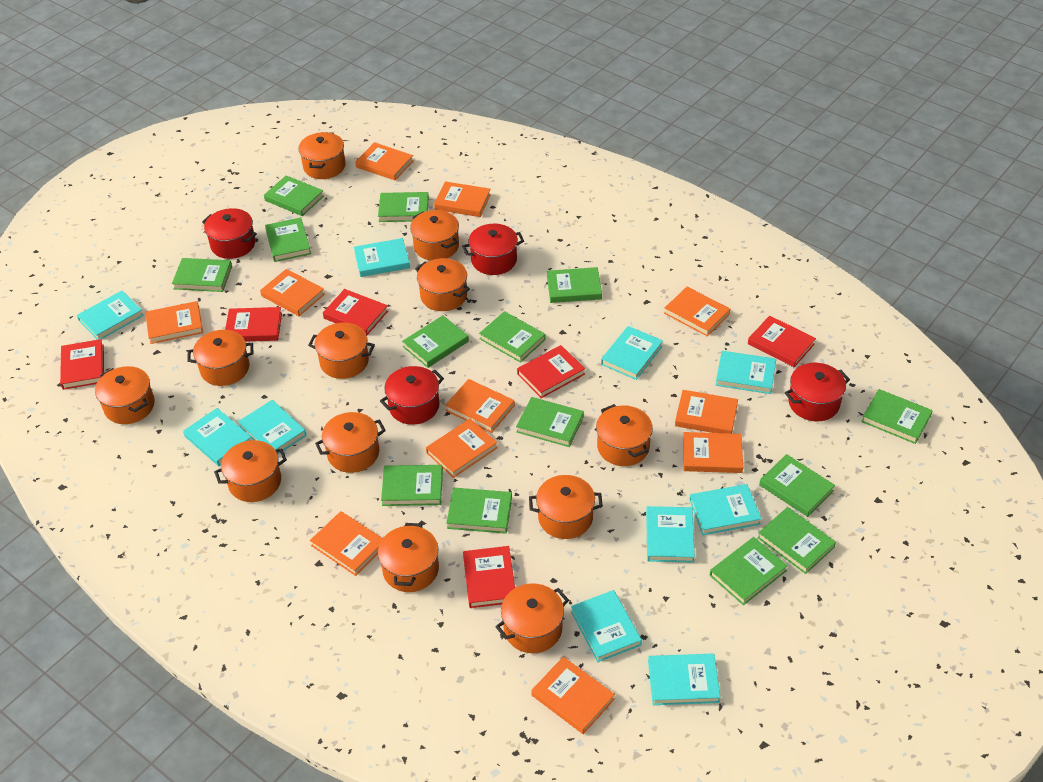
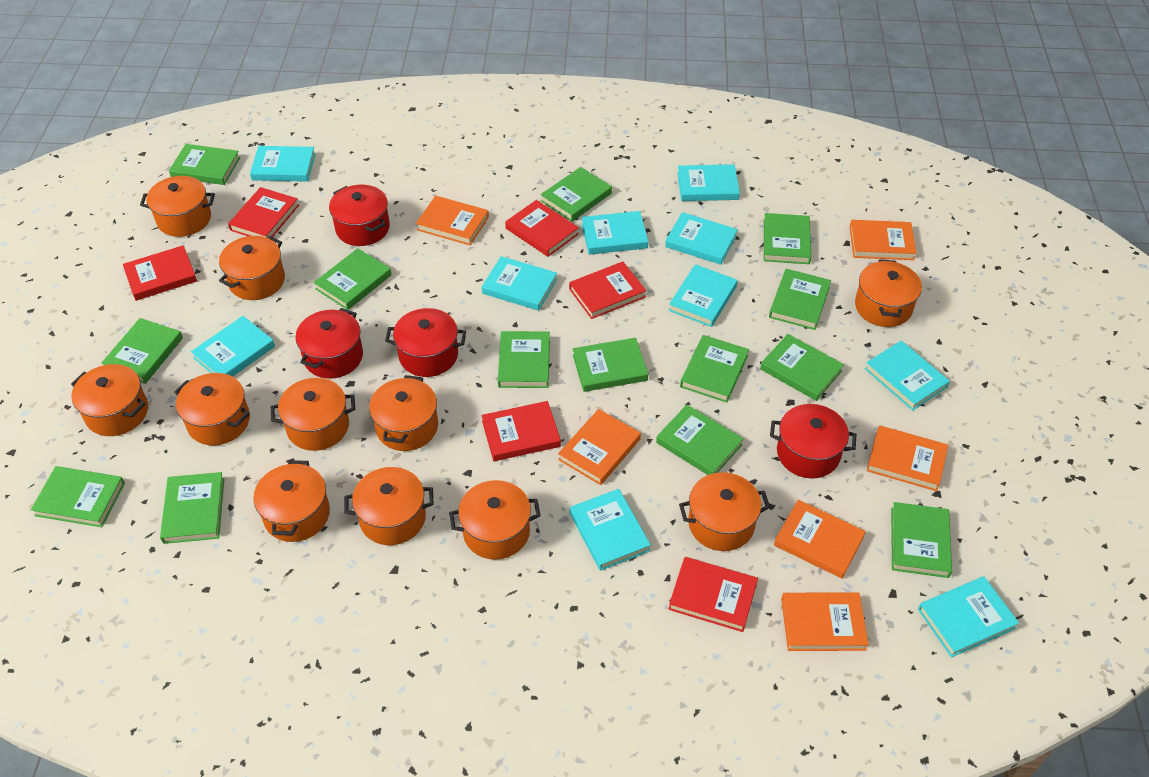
orange book: 11 -> 6
orange pot: 12 -> 11

